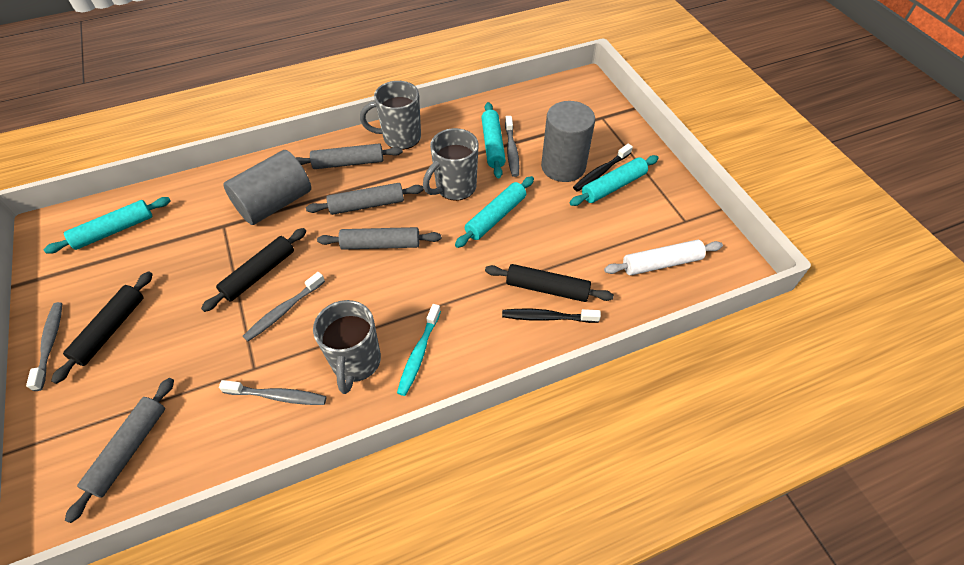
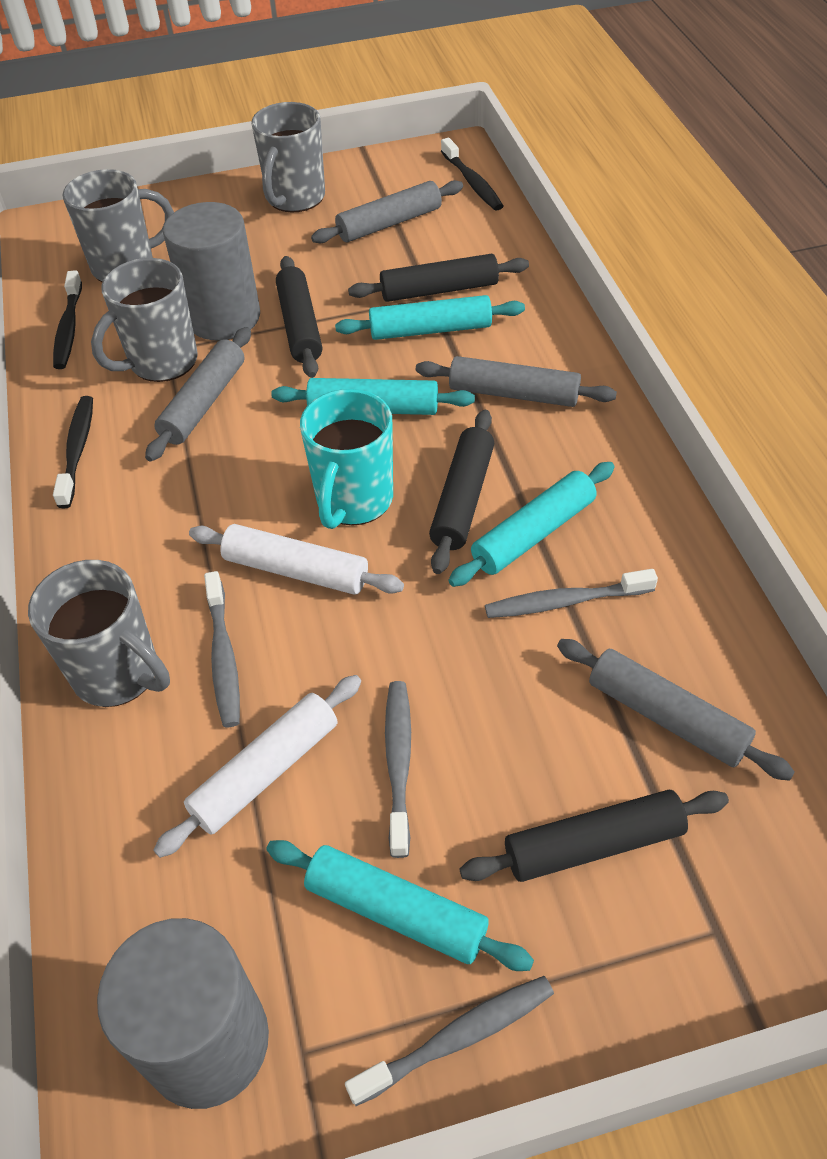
black rolling pin: 3 -> 4
black toothbrush: 2 -> 3
grey mug: 3 -> 4
turquoise mug: 0 -> 1
turquoise toothbrush: 1 -> 0
white rolling pin: 1 -> 2

